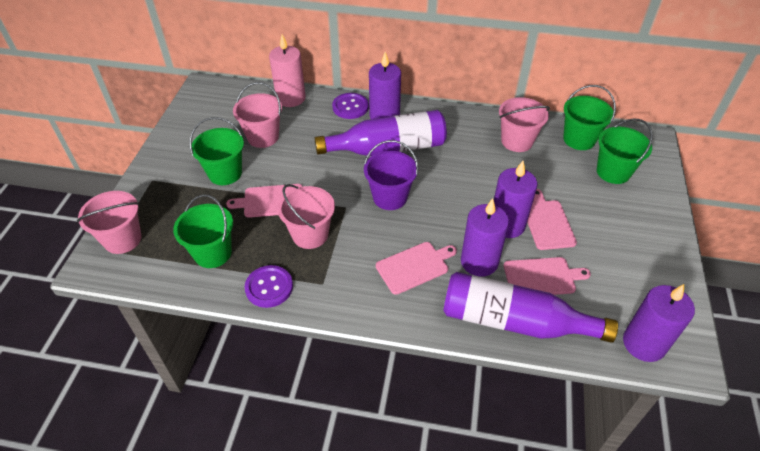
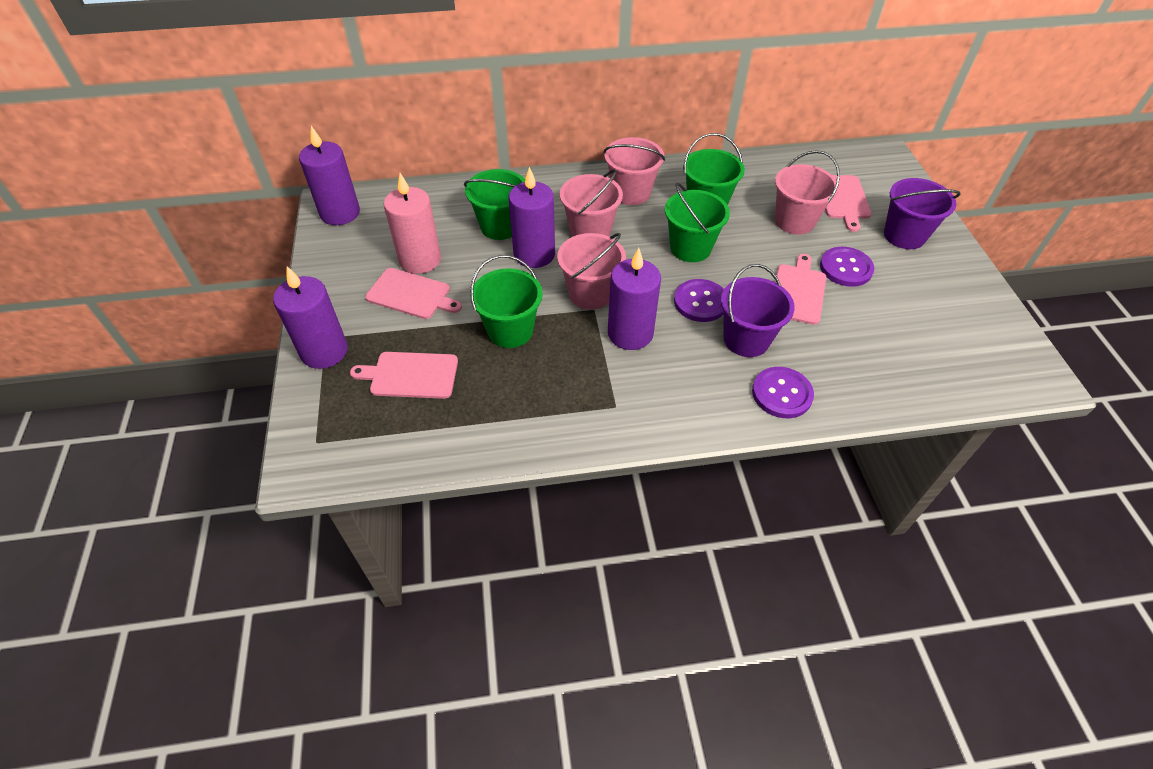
purple bottle: 2 -> 0
purple bucket: 1 -> 2
purple button: 2 -> 3

